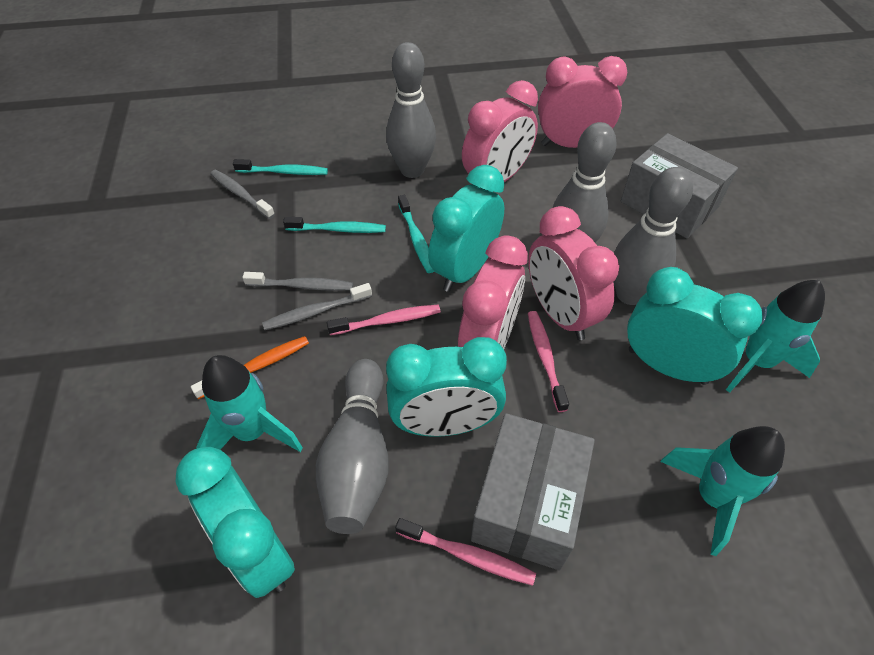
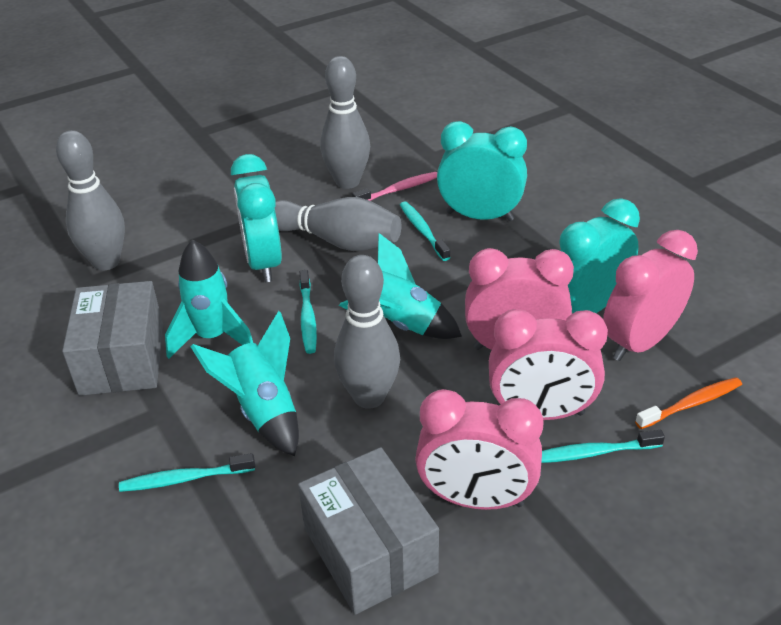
grey toothbrush: 3 -> 0
pink toothbrush: 3 -> 1
turquoise clock: 4 -> 3
turquoise toothbrush: 3 -> 4

